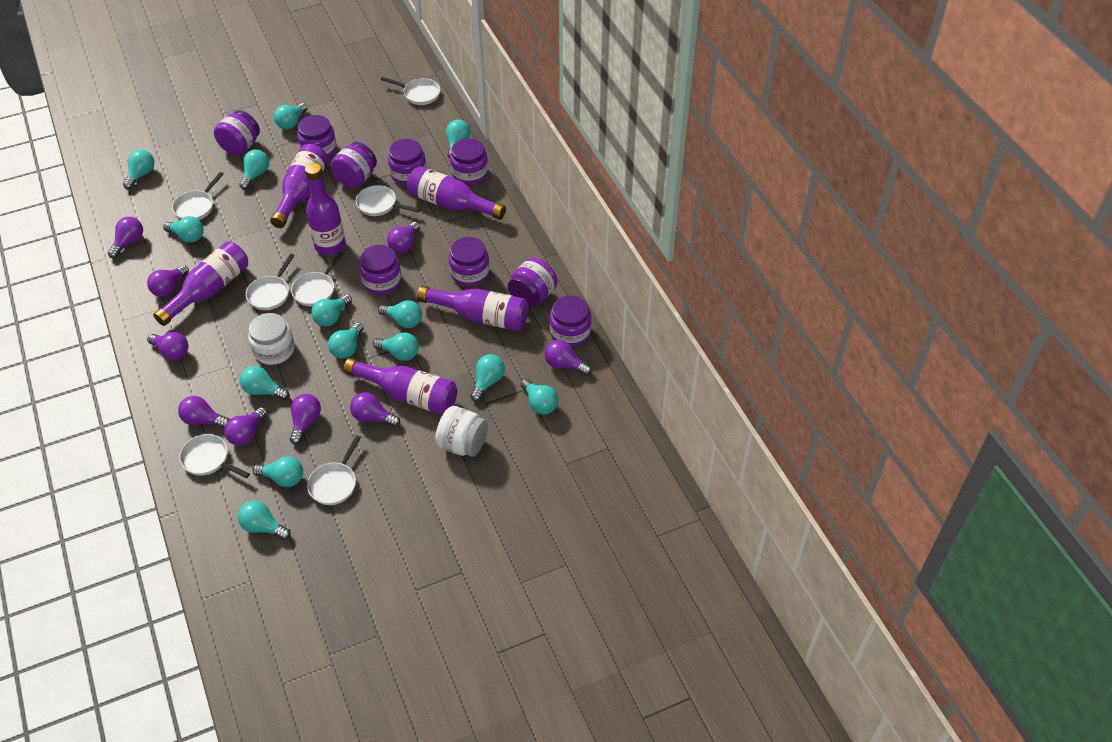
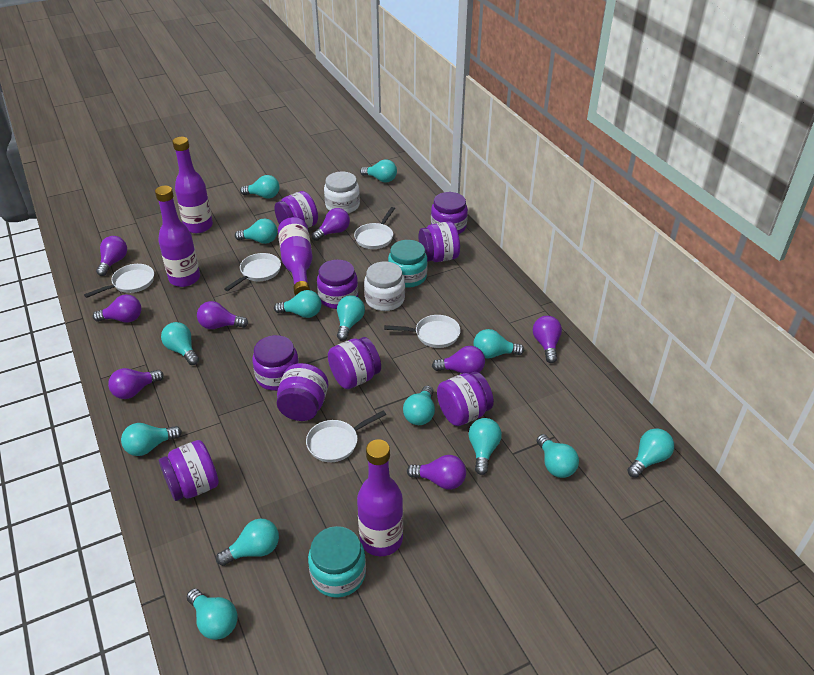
purple bottle: 6 -> 4
purple light bulb: 9 -> 8
turquoise jar: 0 -> 2
white pan: 7 -> 5

